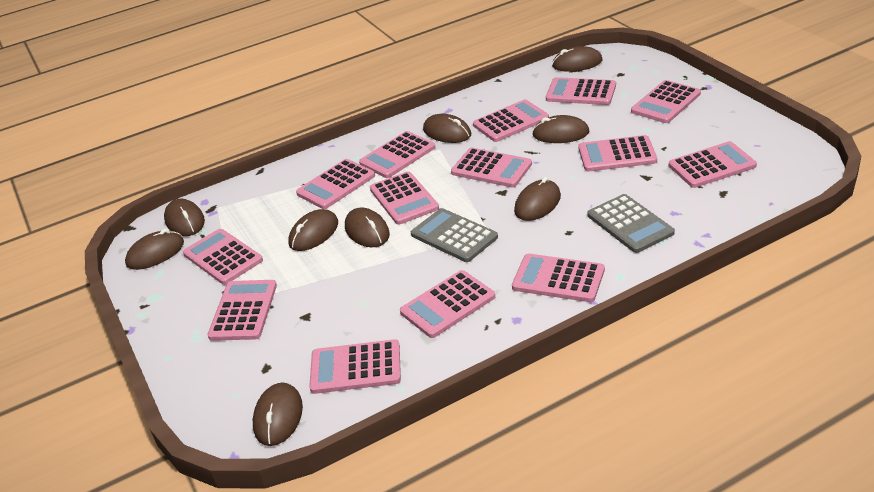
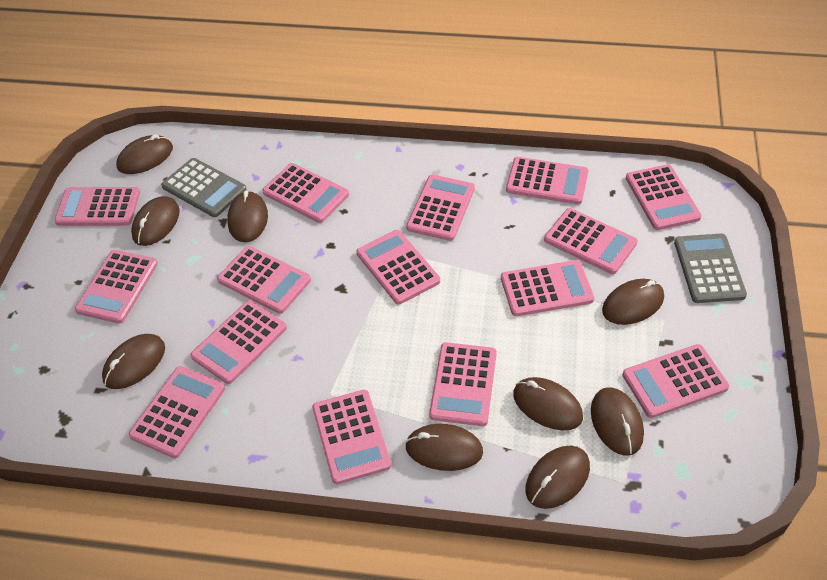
pink calculator: 14 -> 15

